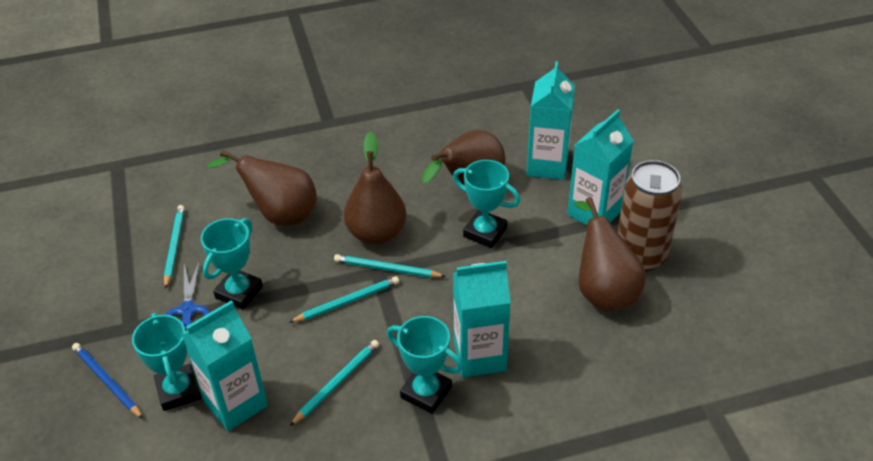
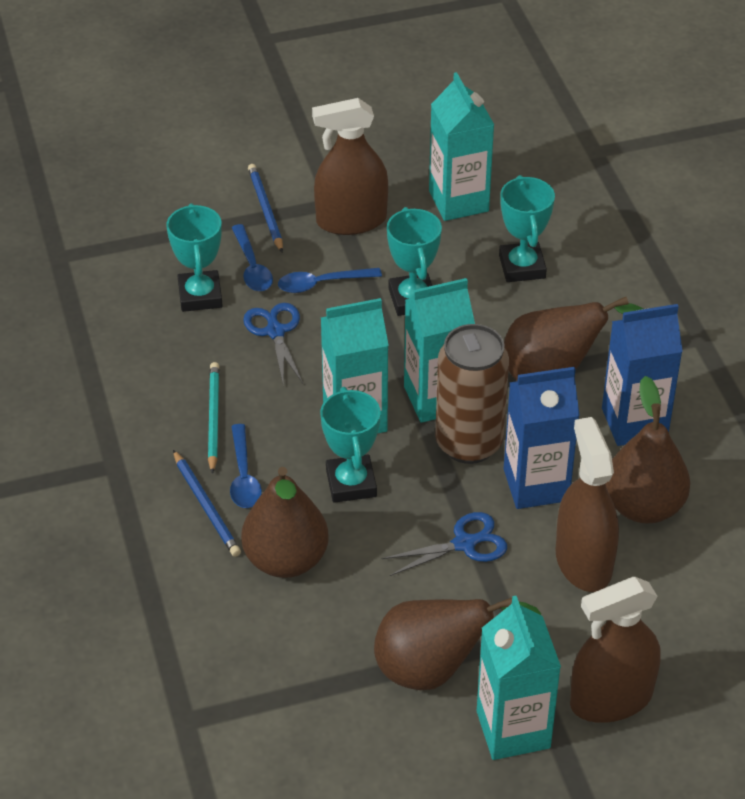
blue carton: 0 -> 2
blue pencil: 1 -> 2
blue scissors: 1 -> 2
blue spoon: 0 -> 3
brown spray bottle: 0 -> 3
turquoise pencil: 4 -> 1

